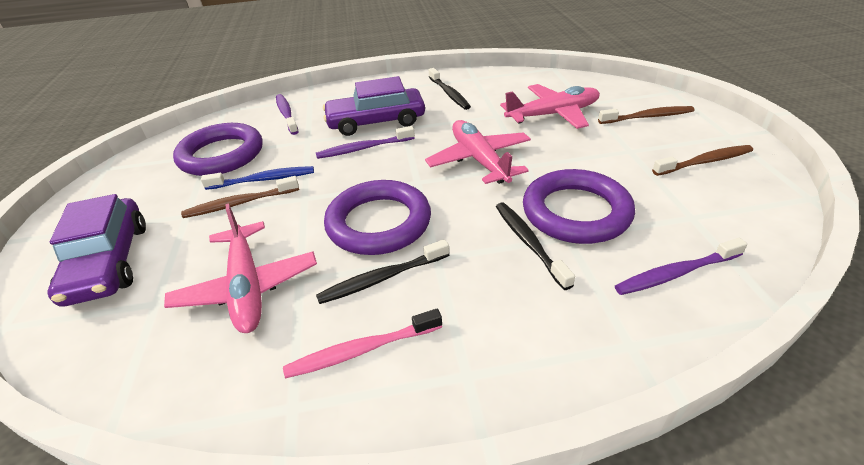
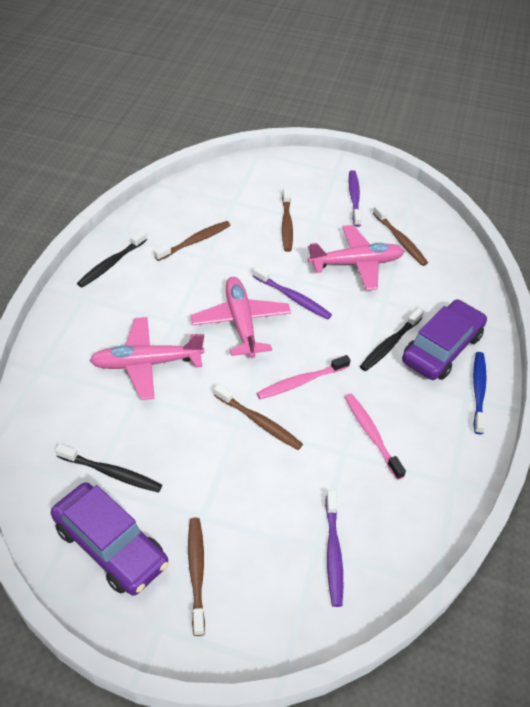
brown toothbrush: 3 -> 5
pink toothbrush: 1 -> 2
purple ring: 3 -> 0

